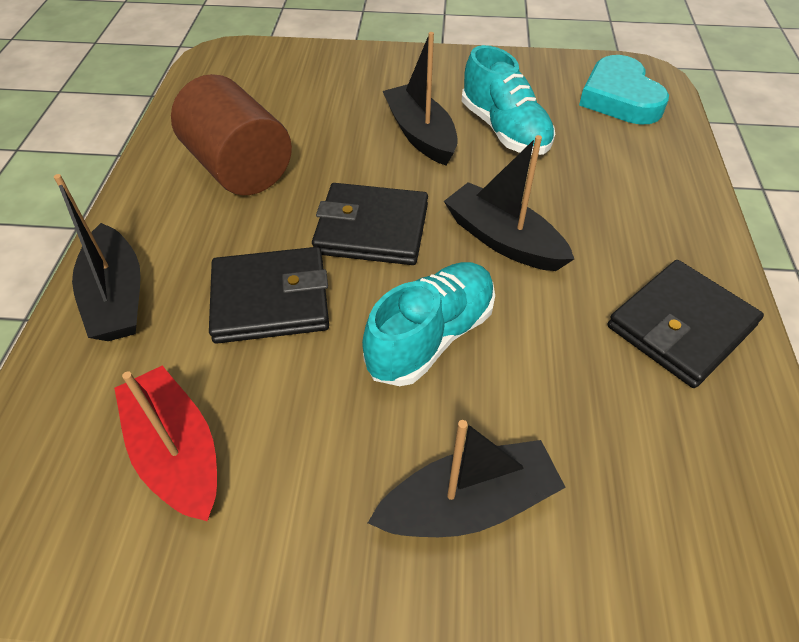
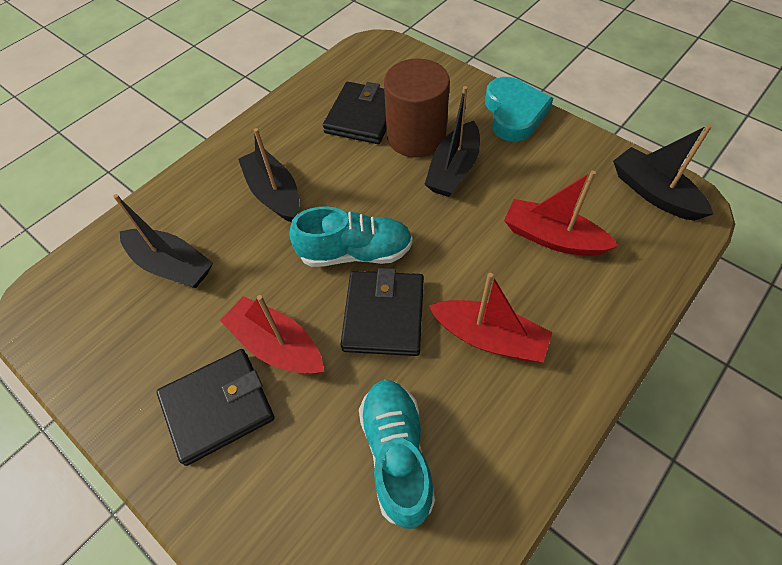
red boat: 1 -> 3

